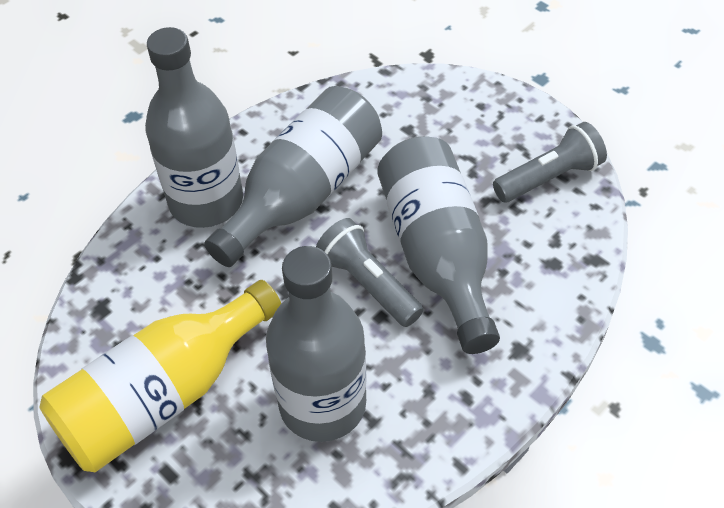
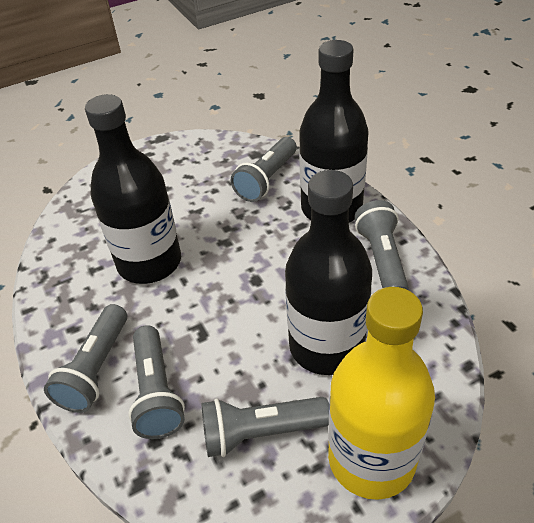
black bottle: 0 -> 3
grey bottle: 4 -> 0
grey flashlight: 2 -> 5

